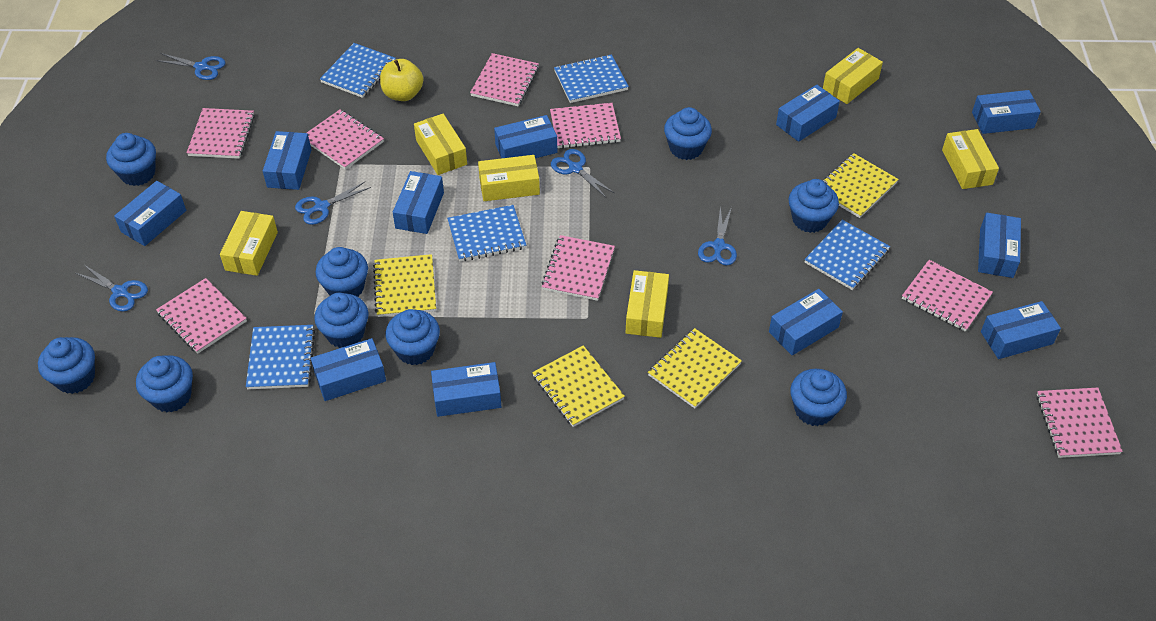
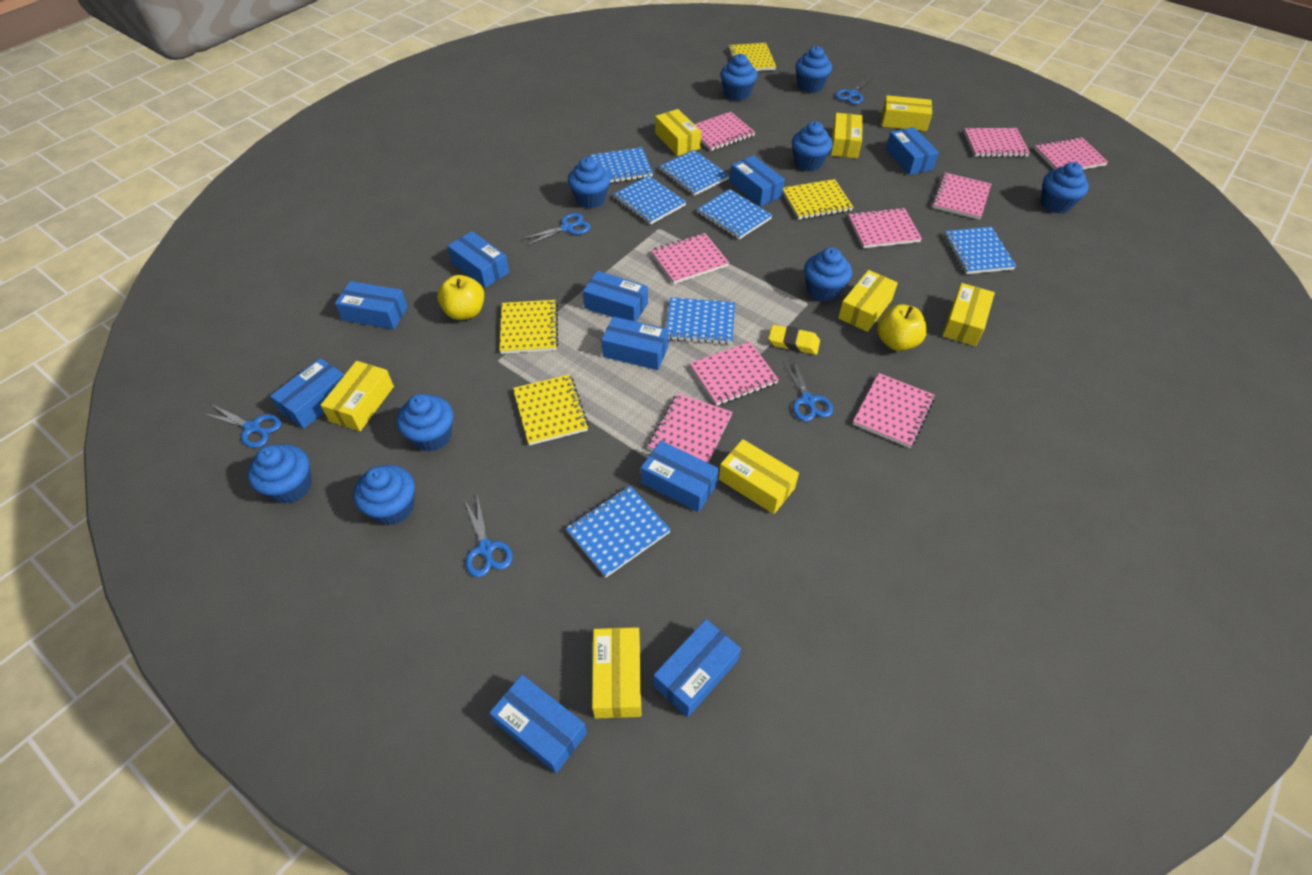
blue box: 11 -> 10
blue notebook: 5 -> 7
pink notebook: 8 -> 9
yellow apple: 1 -> 2
yellow box: 6 -> 8
yellow eraser: 0 -> 1

